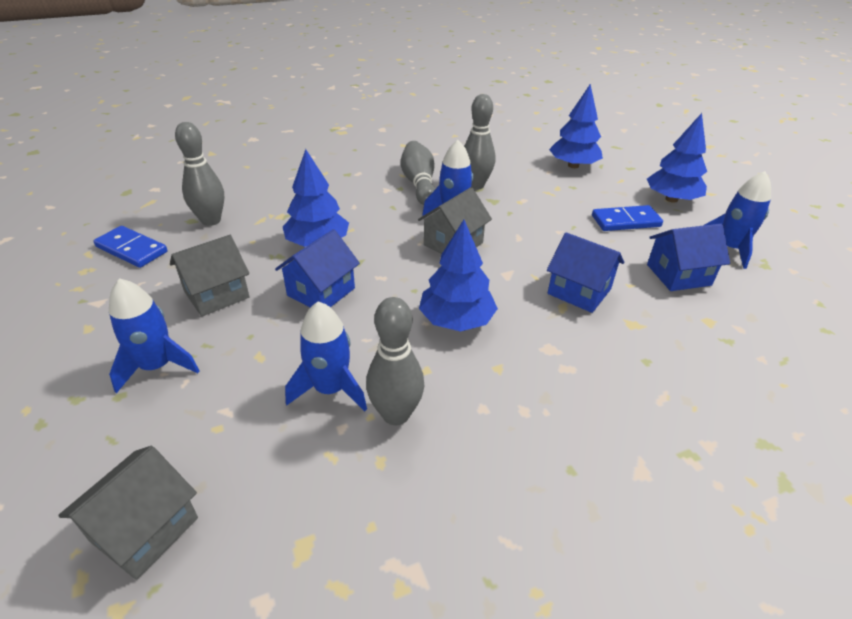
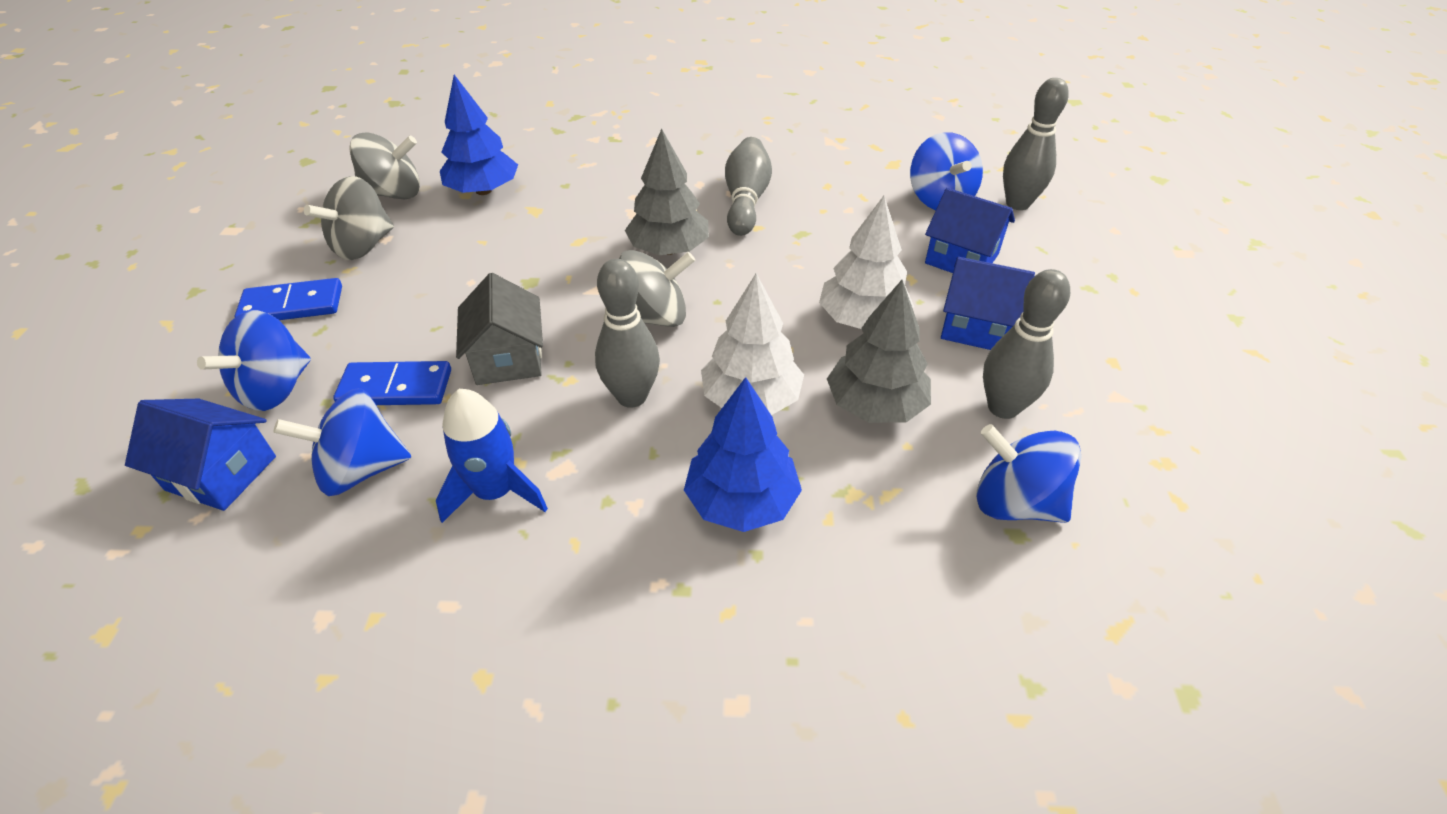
blue rocket: 4 -> 1
blue spinning top: 0 -> 4
blue tree: 4 -> 2
grey house: 3 -> 1
grey spinning top: 0 -> 3
grey tree: 0 -> 2
white tree: 0 -> 2

